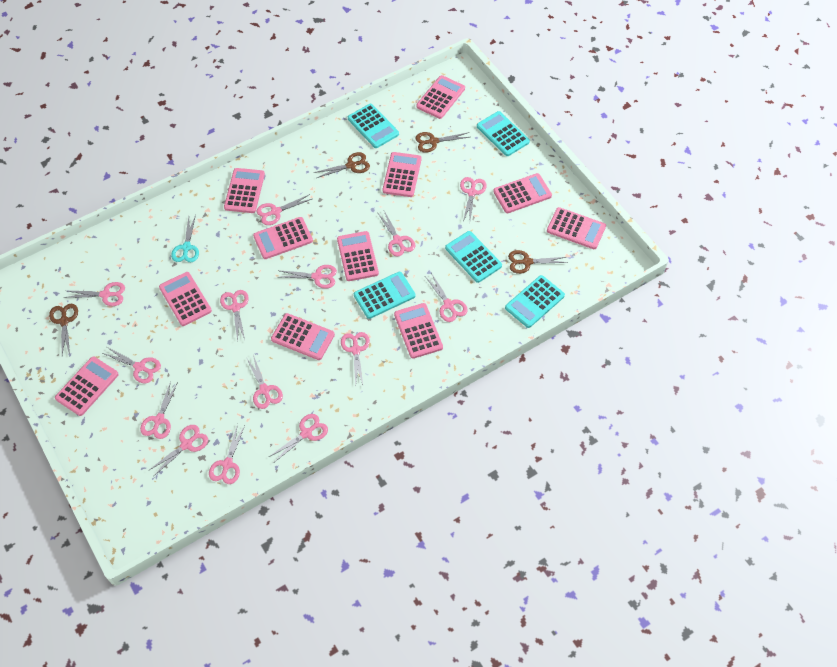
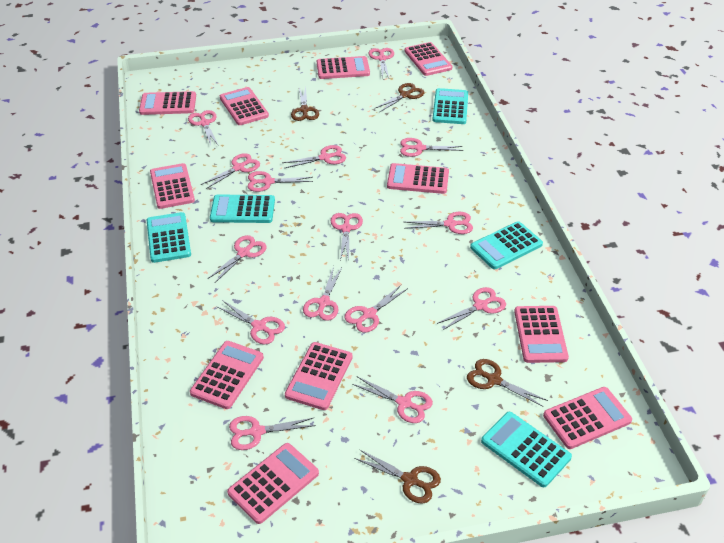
pink scissors: 14 -> 15
turquoise scissors: 1 -> 0

